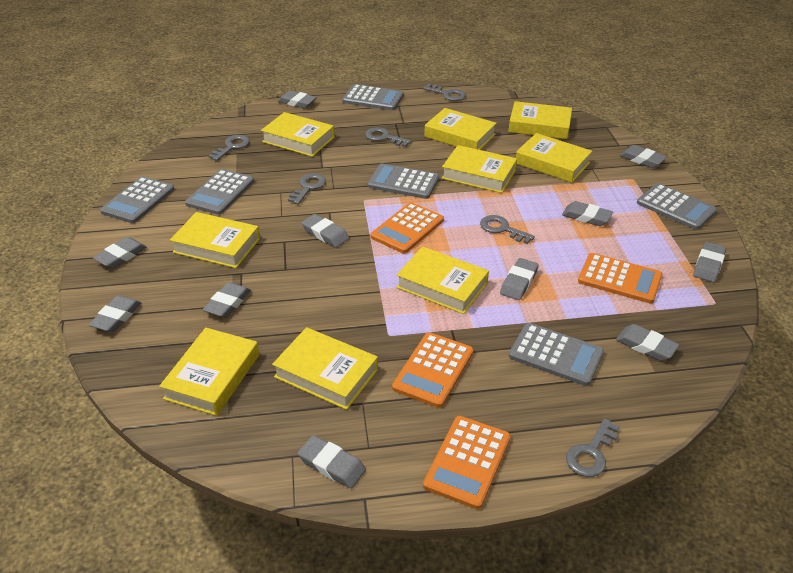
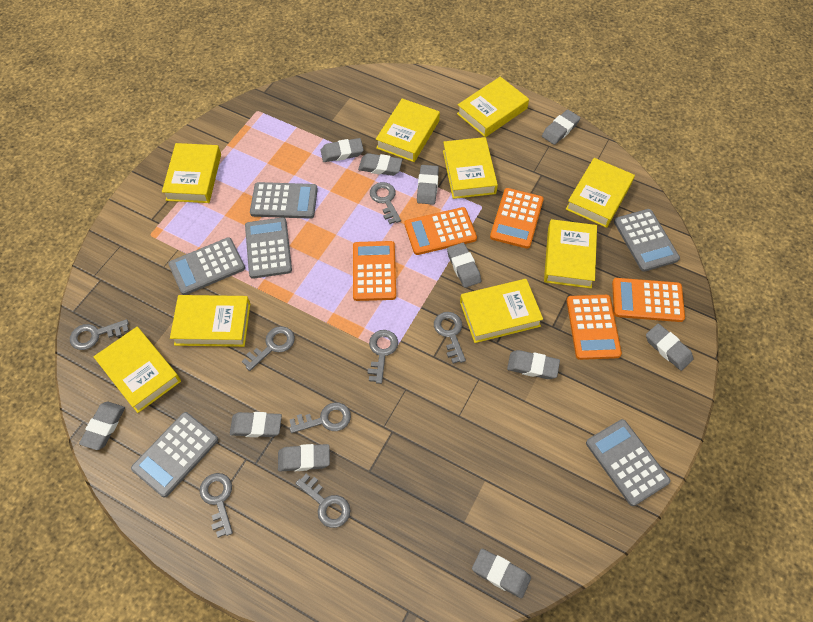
grey key: 6 -> 8
orange calculator: 4 -> 5

